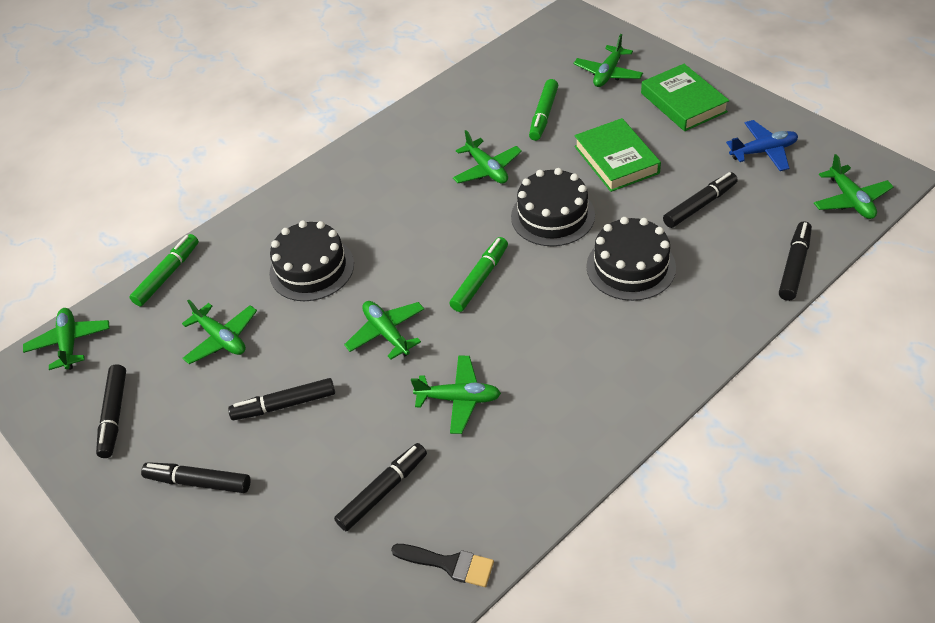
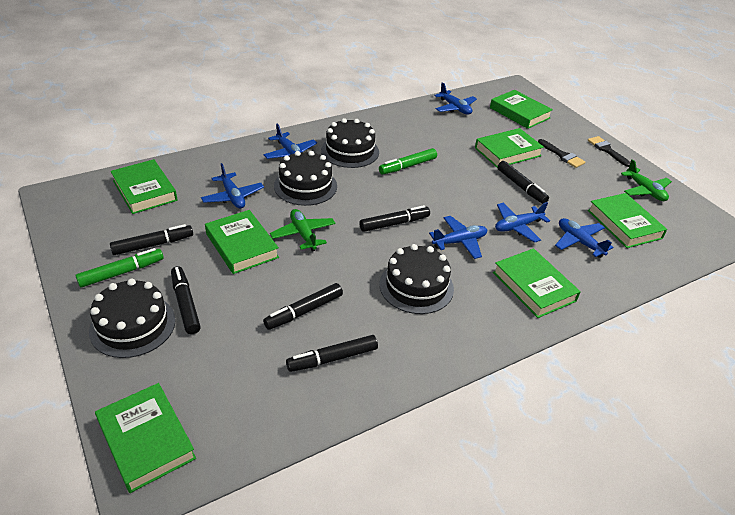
black brush: 1 -> 2
black cake: 3 -> 4
blue plane: 1 -> 6
green book: 2 -> 7
green marker: 3 -> 2
green plane: 7 -> 2

